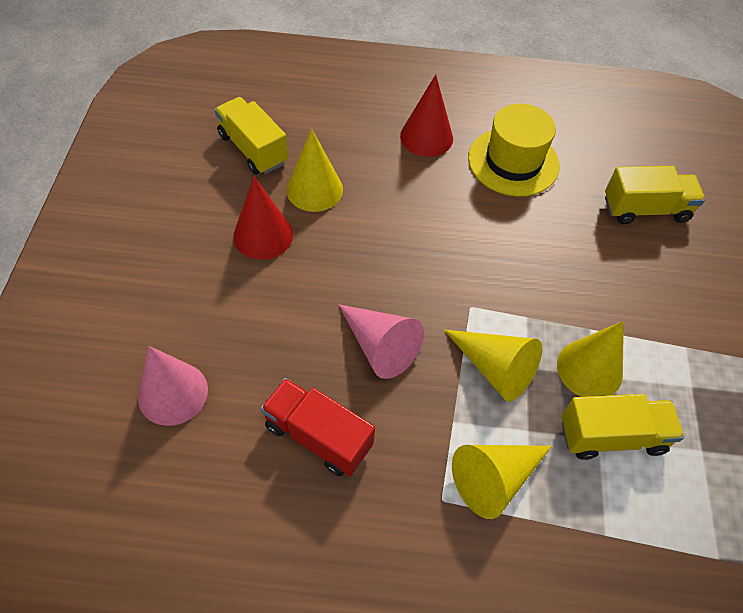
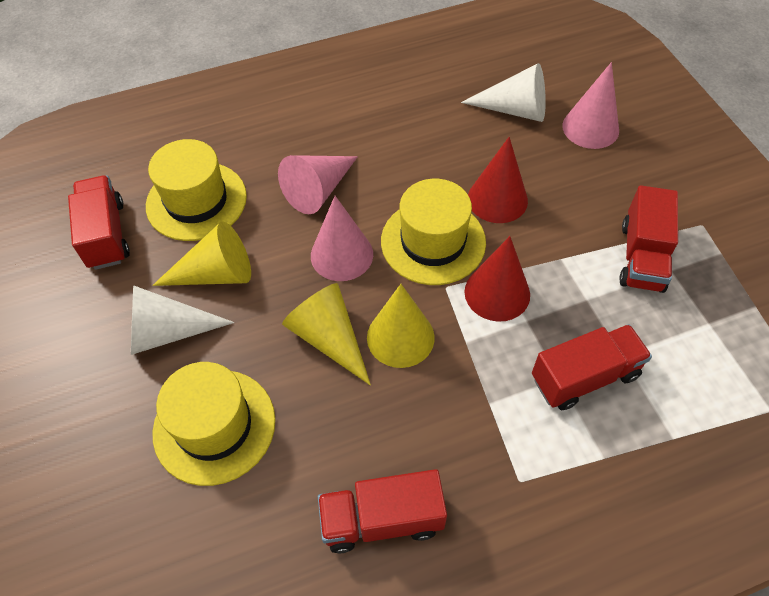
pink cone: 2 -> 3
red truck: 1 -> 4
white cone: 0 -> 2
yellow cone: 4 -> 3
yellow hat: 1 -> 3
yellow truck: 3 -> 0

